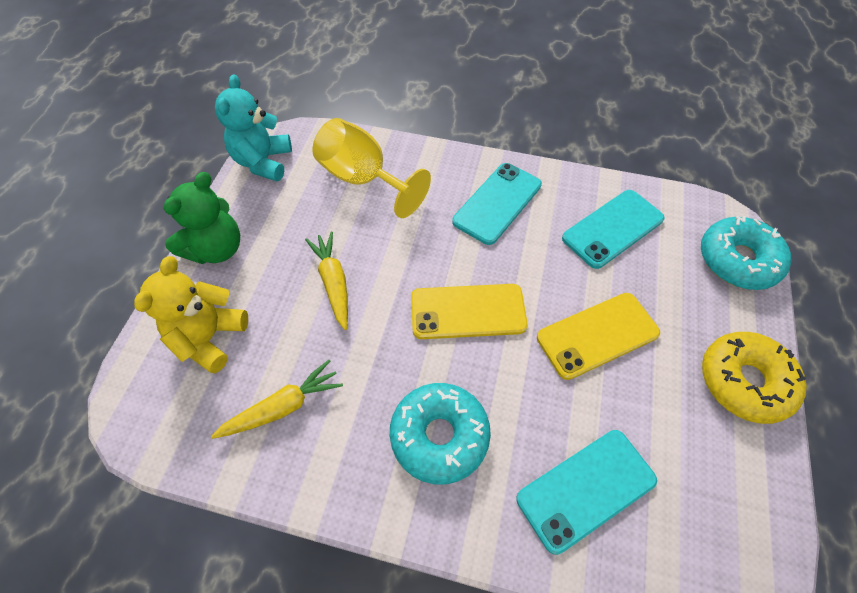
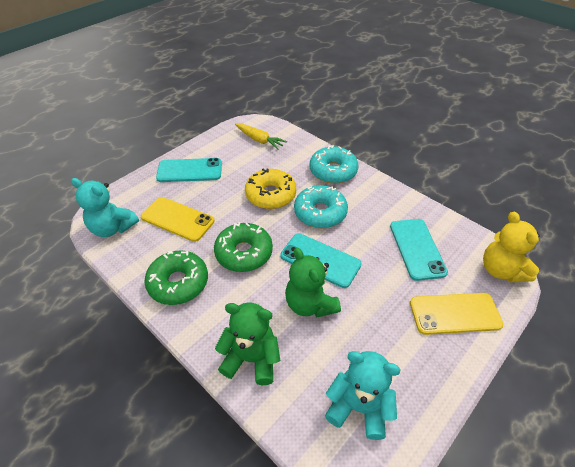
green donut: 0 -> 2
green teddy bear: 1 -> 2
turquoise teddy bear: 1 -> 2
yellow carrot: 2 -> 1
yellow goblet: 1 -> 0

